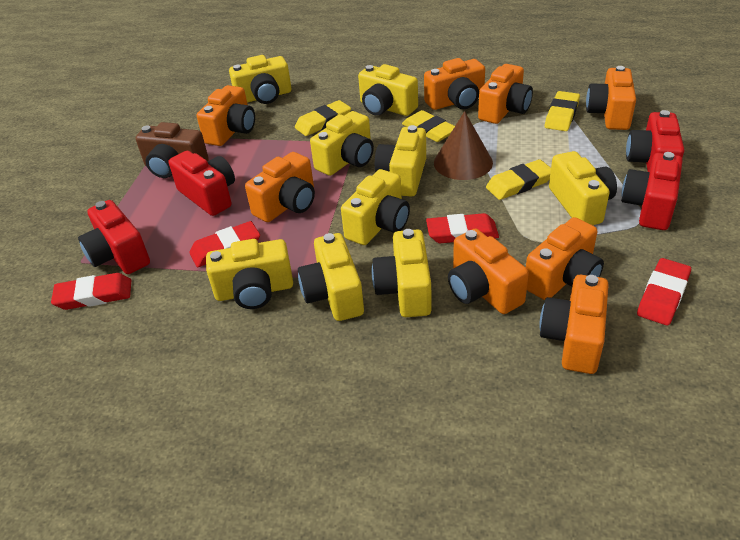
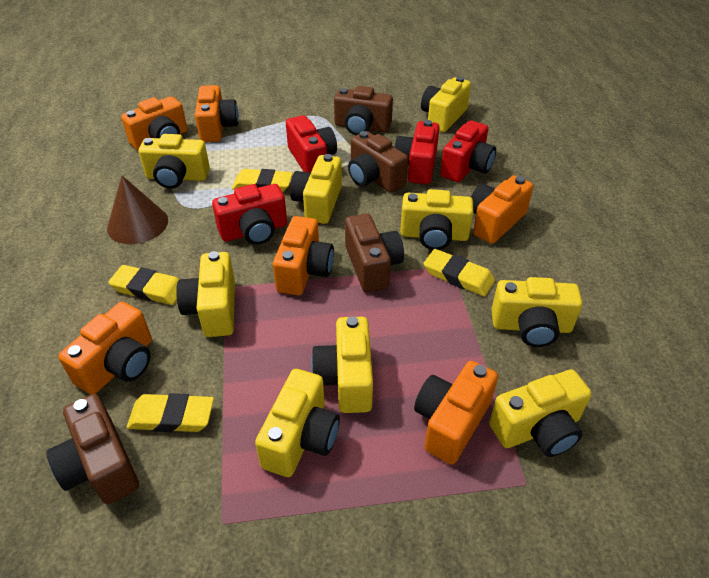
brown camera: 1 -> 4
orange camera: 8 -> 6
red eraser: 4 -> 0

